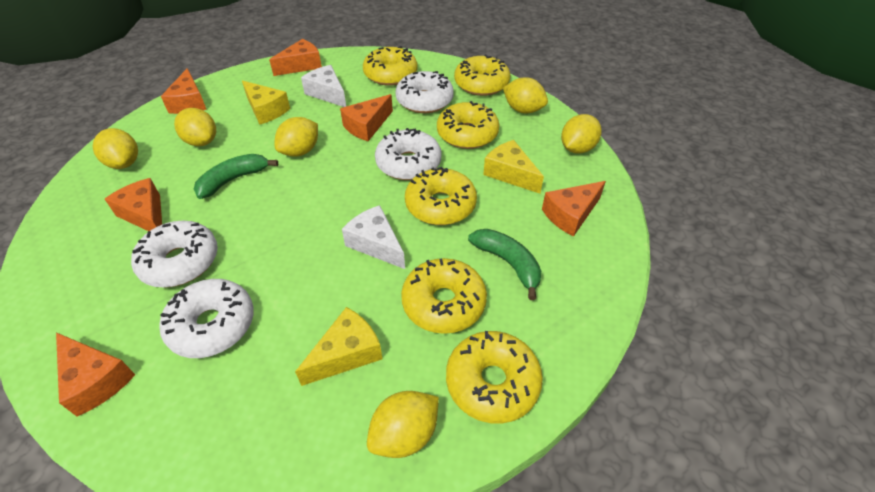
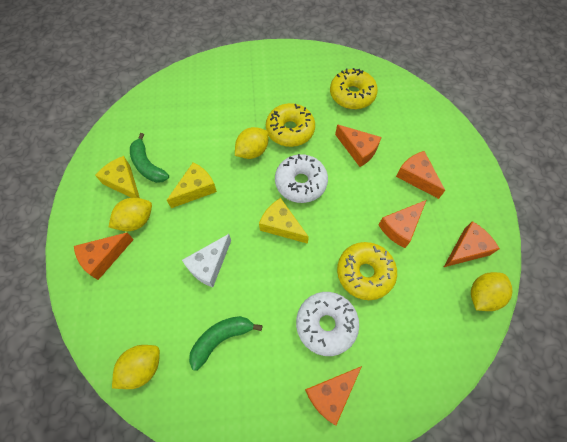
white cheese: 2 -> 1
white donut: 4 -> 2
yellow donut: 6 -> 3
yellow lemon: 6 -> 4

